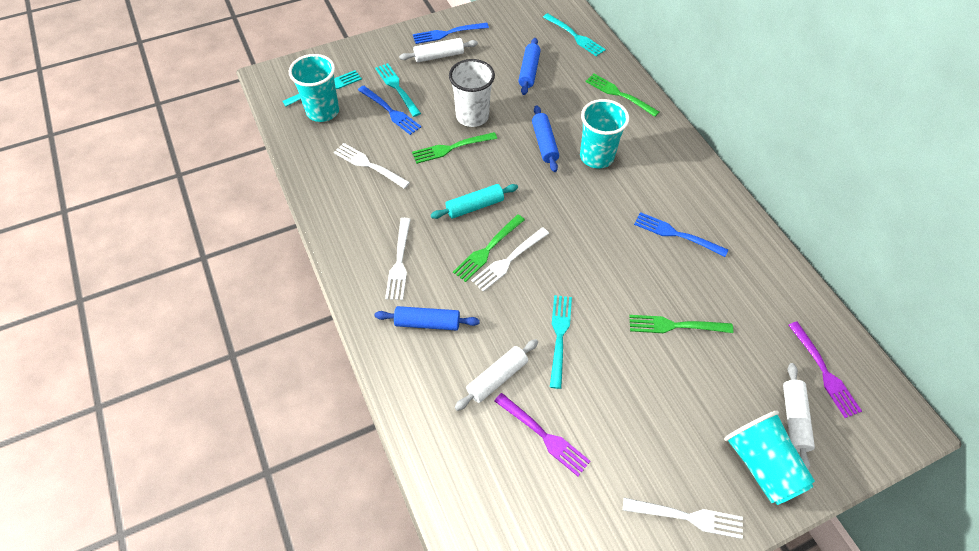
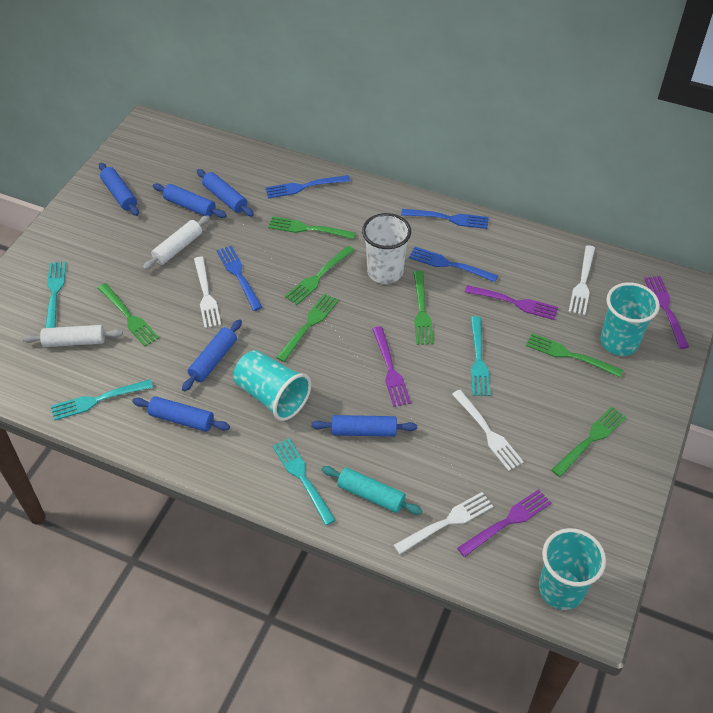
blue fork: 3 -> 4
blue rolling pin: 3 -> 6
green fork: 4 -> 7
purple fork: 2 -> 4
white rolling pin: 3 -> 2

